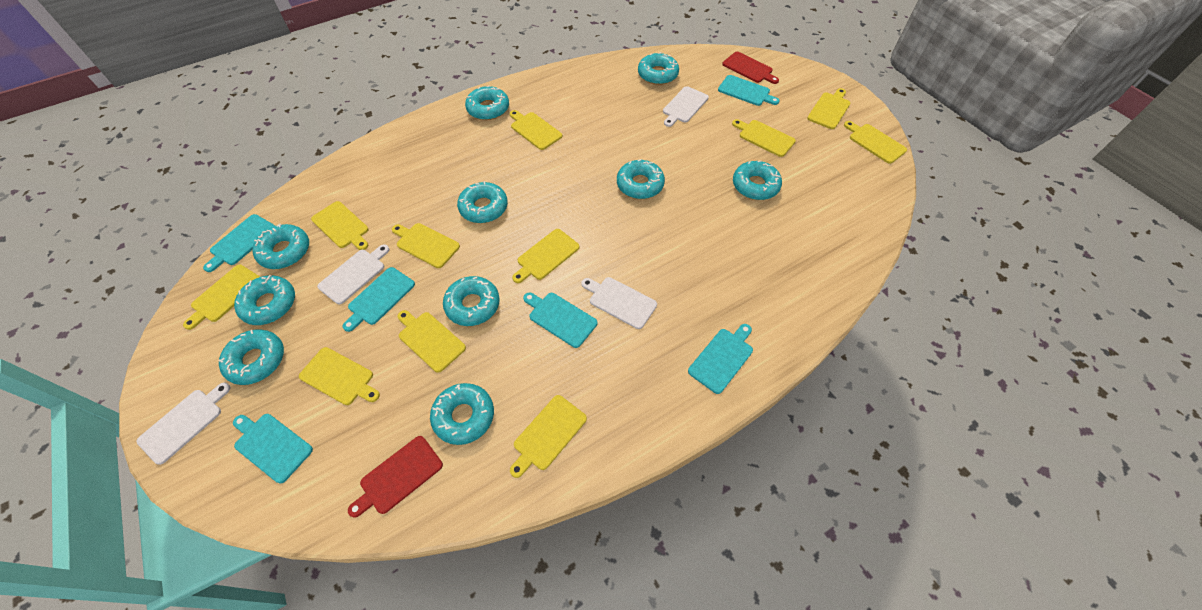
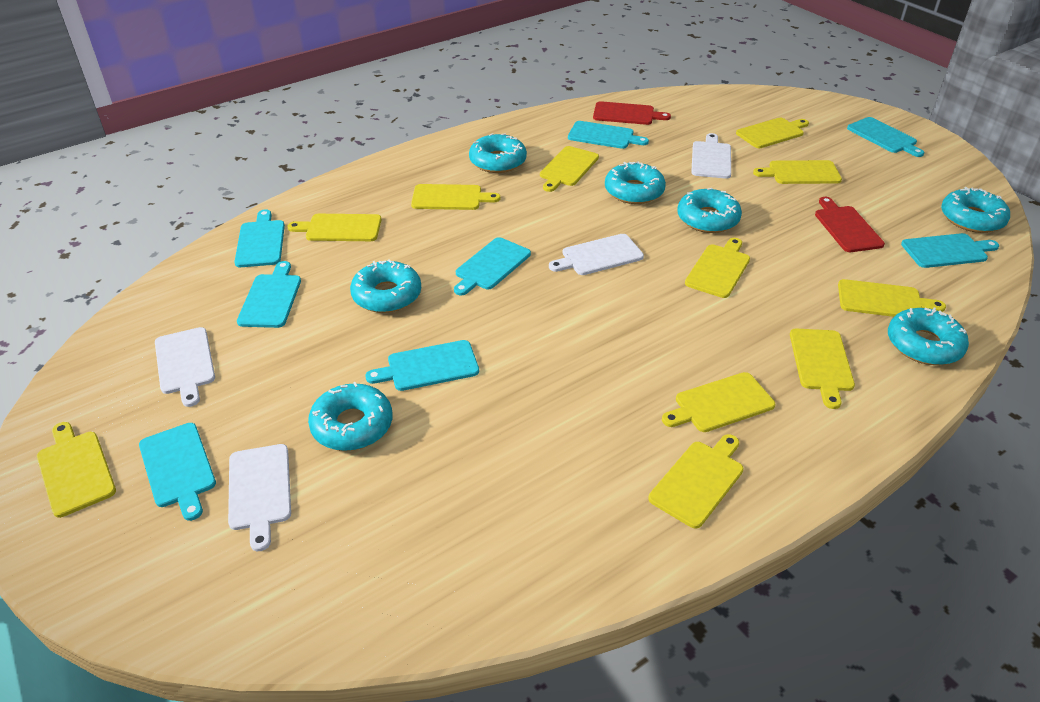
turquoise cutting board: 6 -> 8
turquoise donut: 10 -> 7

